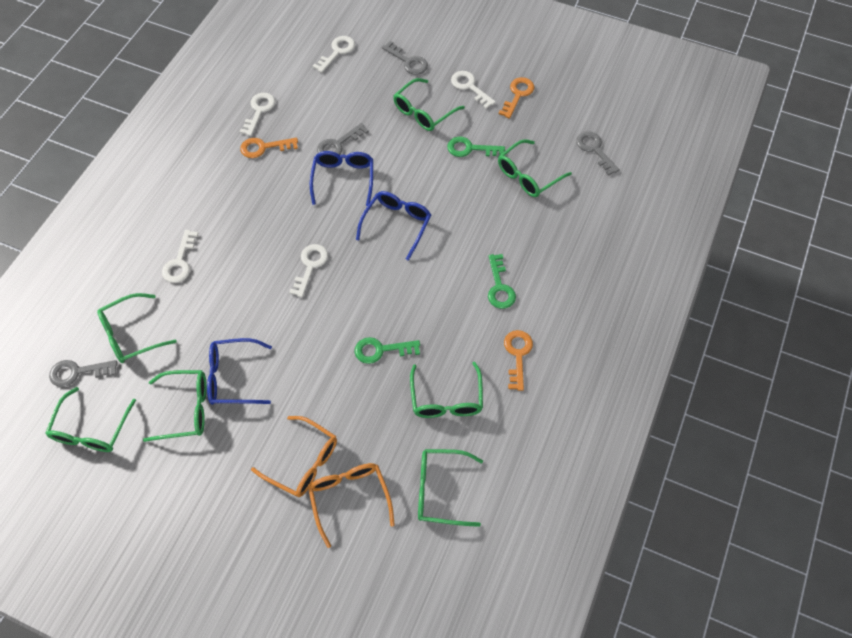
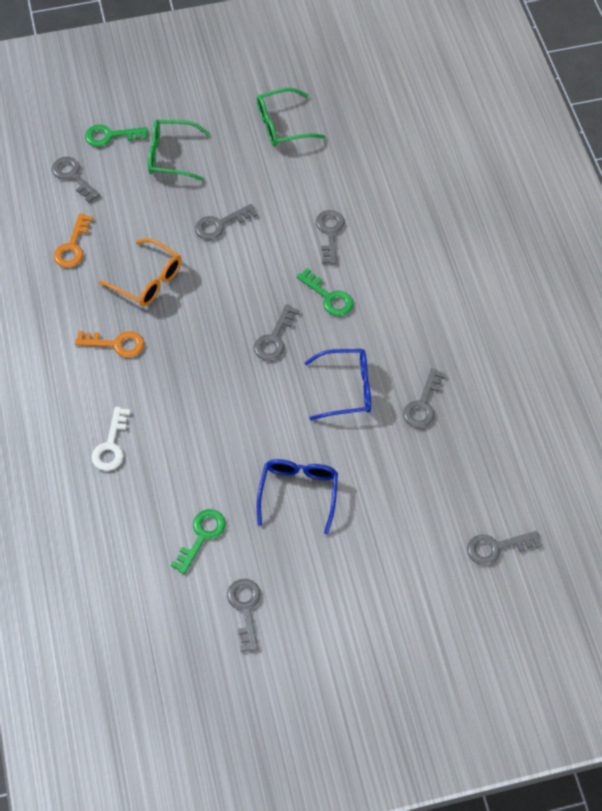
blue glasses: 3 -> 2
green glasses: 7 -> 2
grey key: 4 -> 7
orange glasses: 2 -> 1
orange key: 3 -> 2
white key: 5 -> 1

